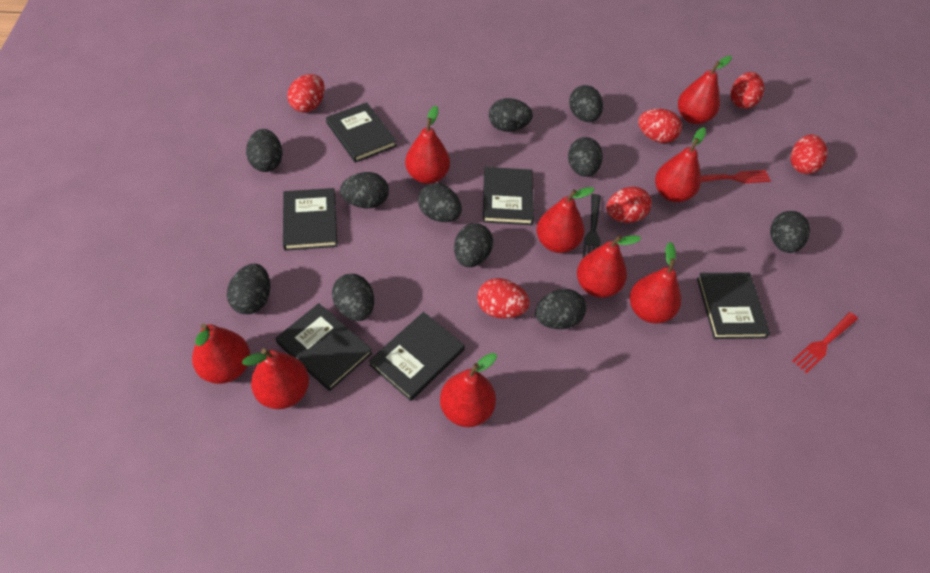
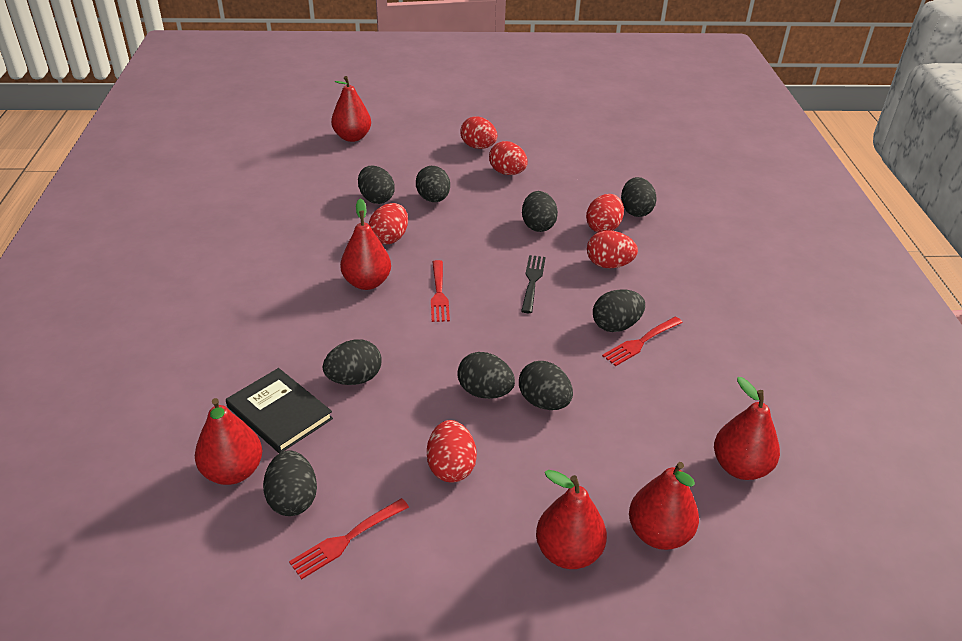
black book: 6 -> 1
black egg: 11 -> 9
red fork: 2 -> 3
red pear: 9 -> 6

